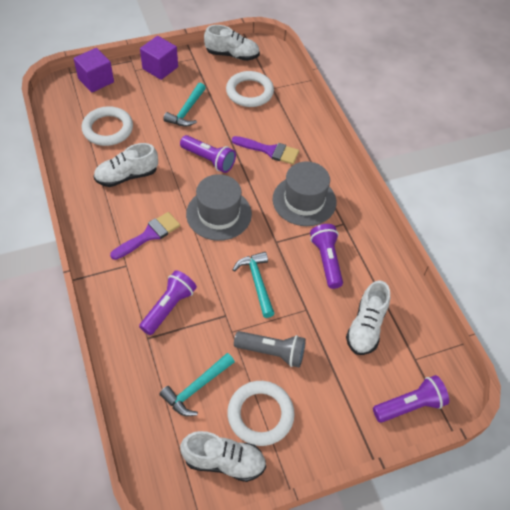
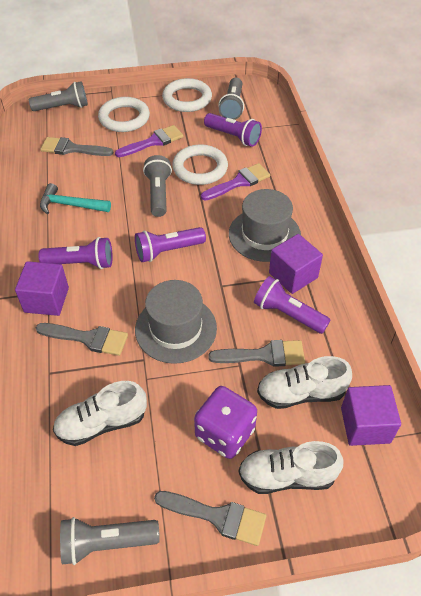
grey brush: 0 -> 4
grey flashlight: 1 -> 4
purple cube: 2 -> 3
purple dice: 0 -> 1
turquoise hammer: 3 -> 1
white shoe: 4 -> 3

